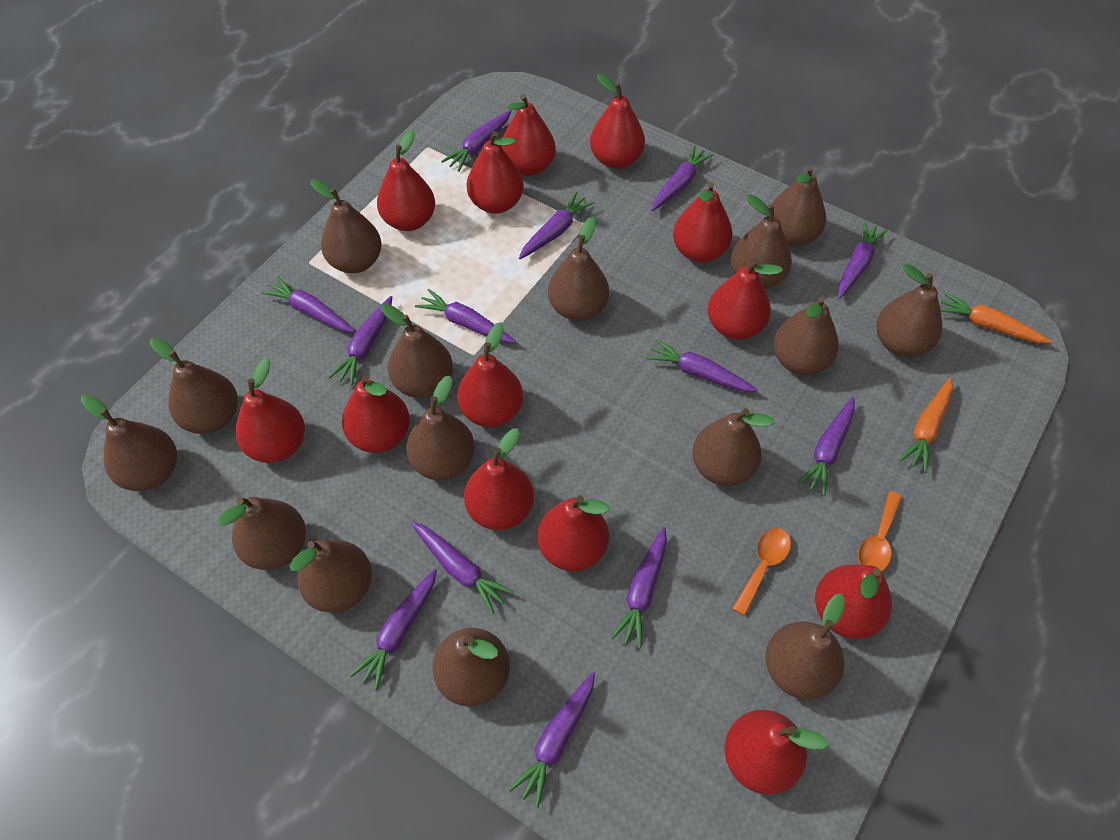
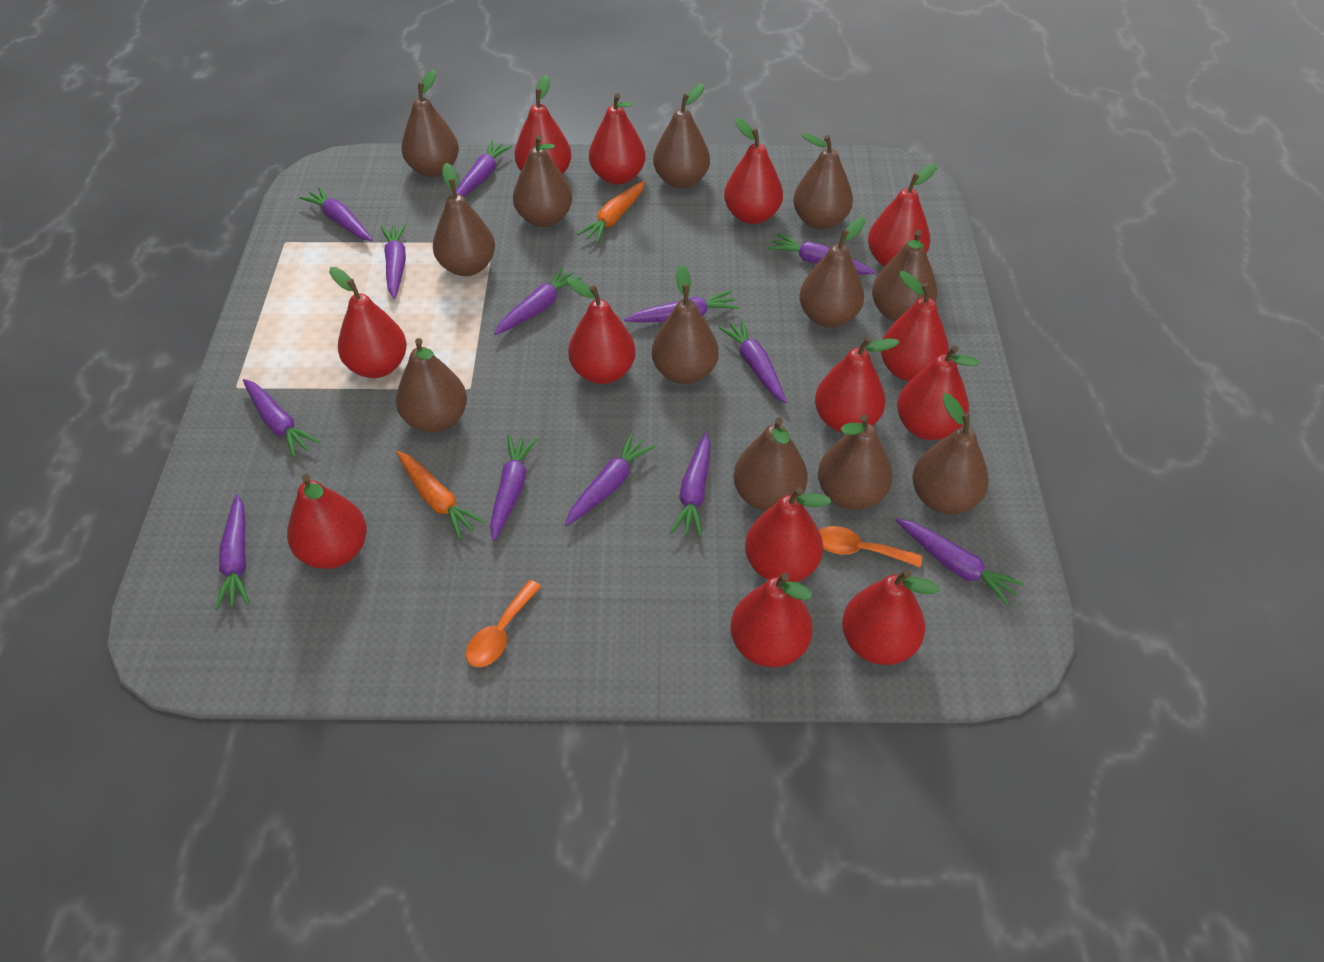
brown pear: 15 -> 12

